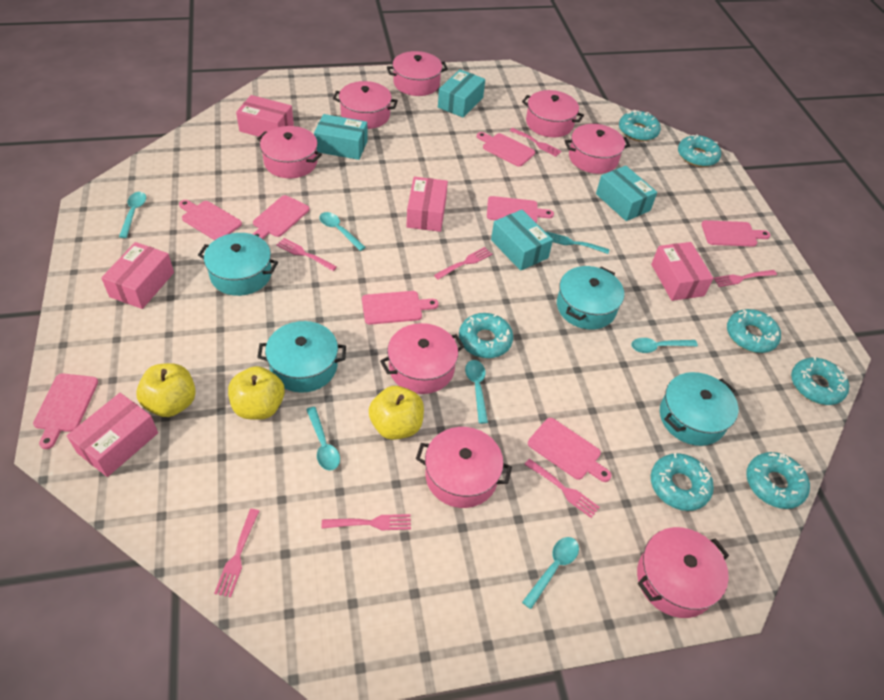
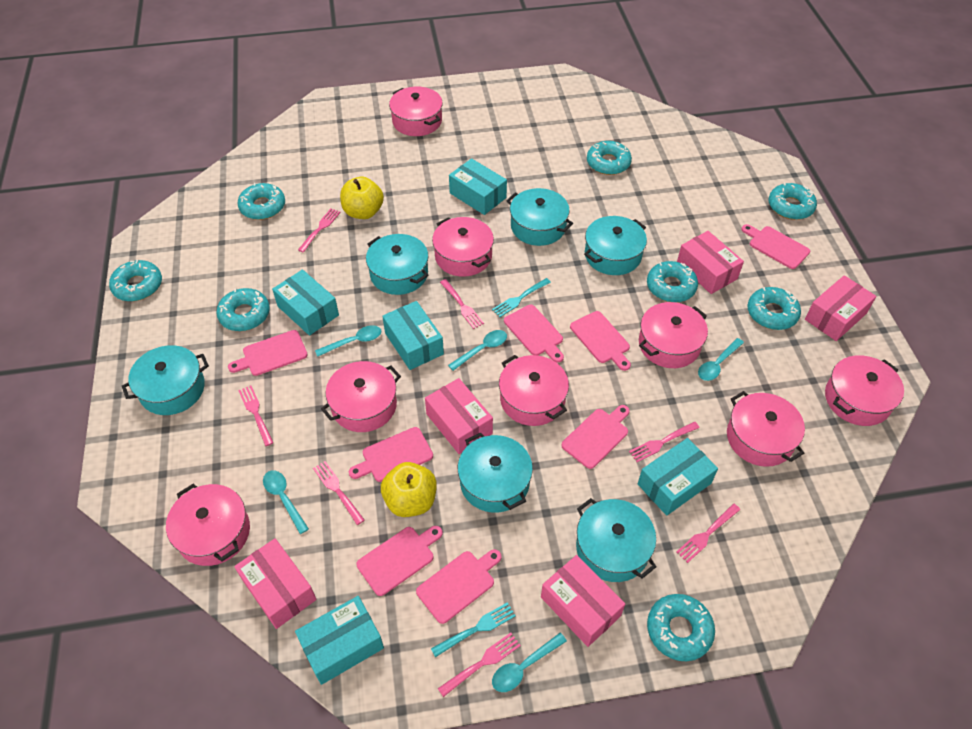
turquoise box: 4 -> 5
turquoise donut: 7 -> 8
turquoise fork: 1 -> 2
turquoise pot: 4 -> 6
turquoise spoon: 6 -> 5
yellow apple: 3 -> 2

